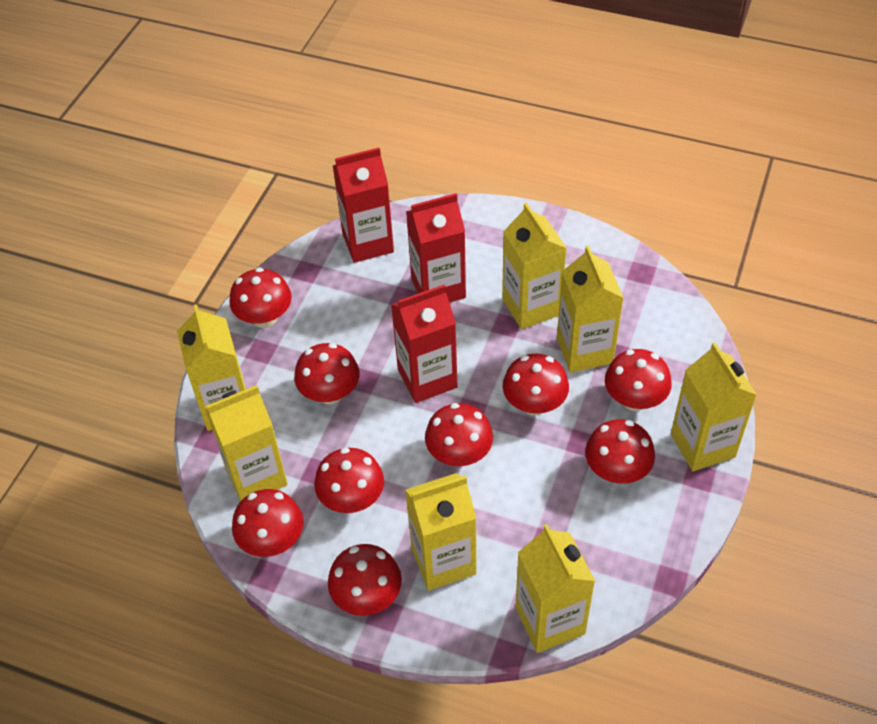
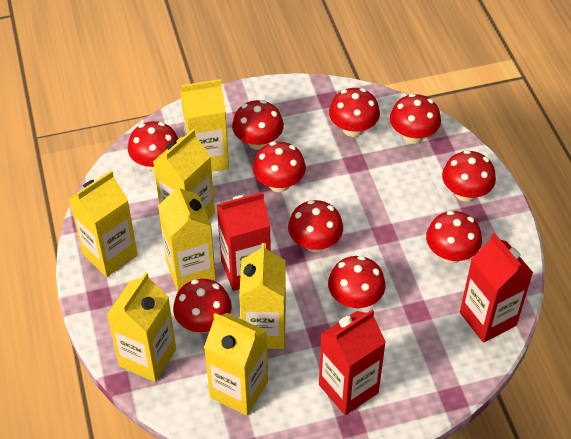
red mushroom: 9 -> 10

